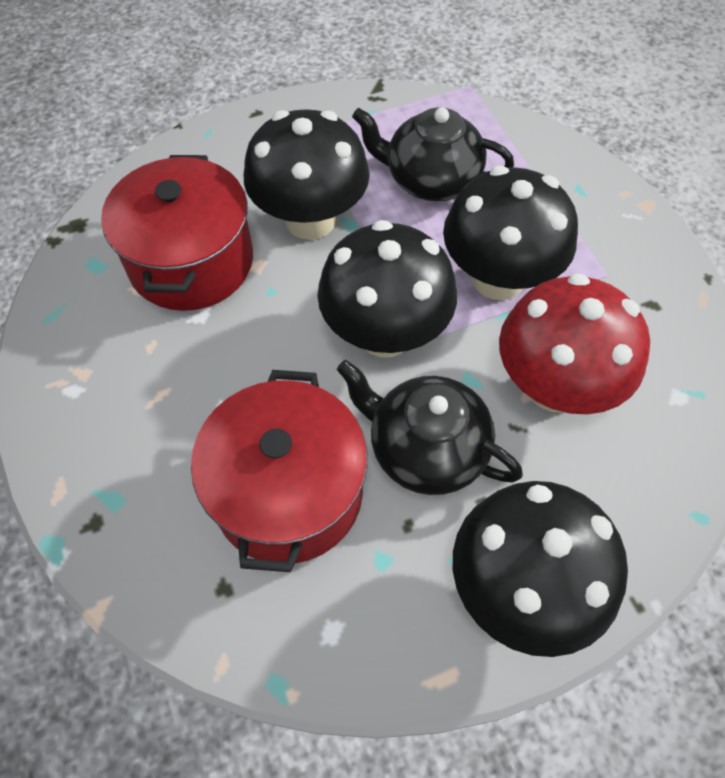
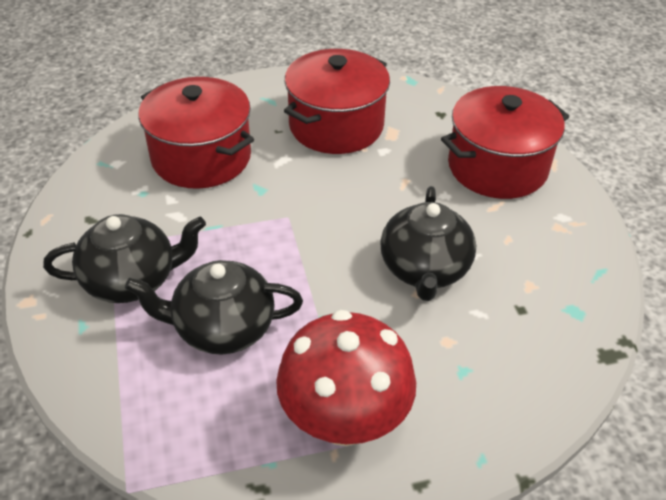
black mushroom: 4 -> 0
black teapot: 2 -> 3
red pot: 2 -> 3

